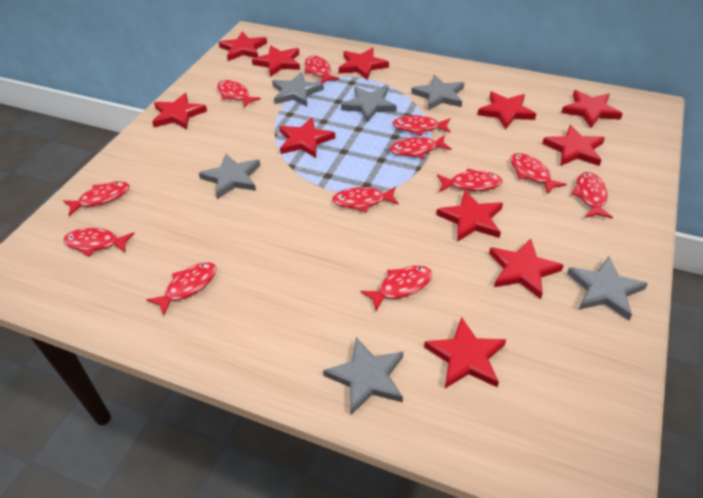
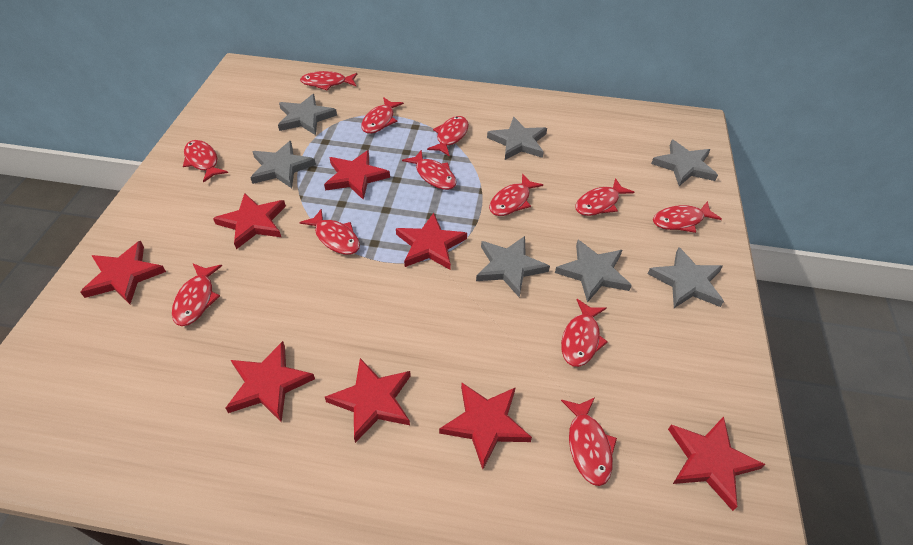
grey star: 6 -> 7
red star: 11 -> 8

